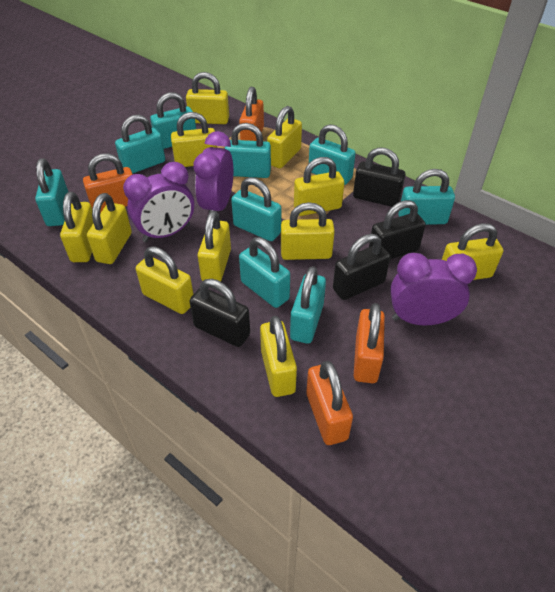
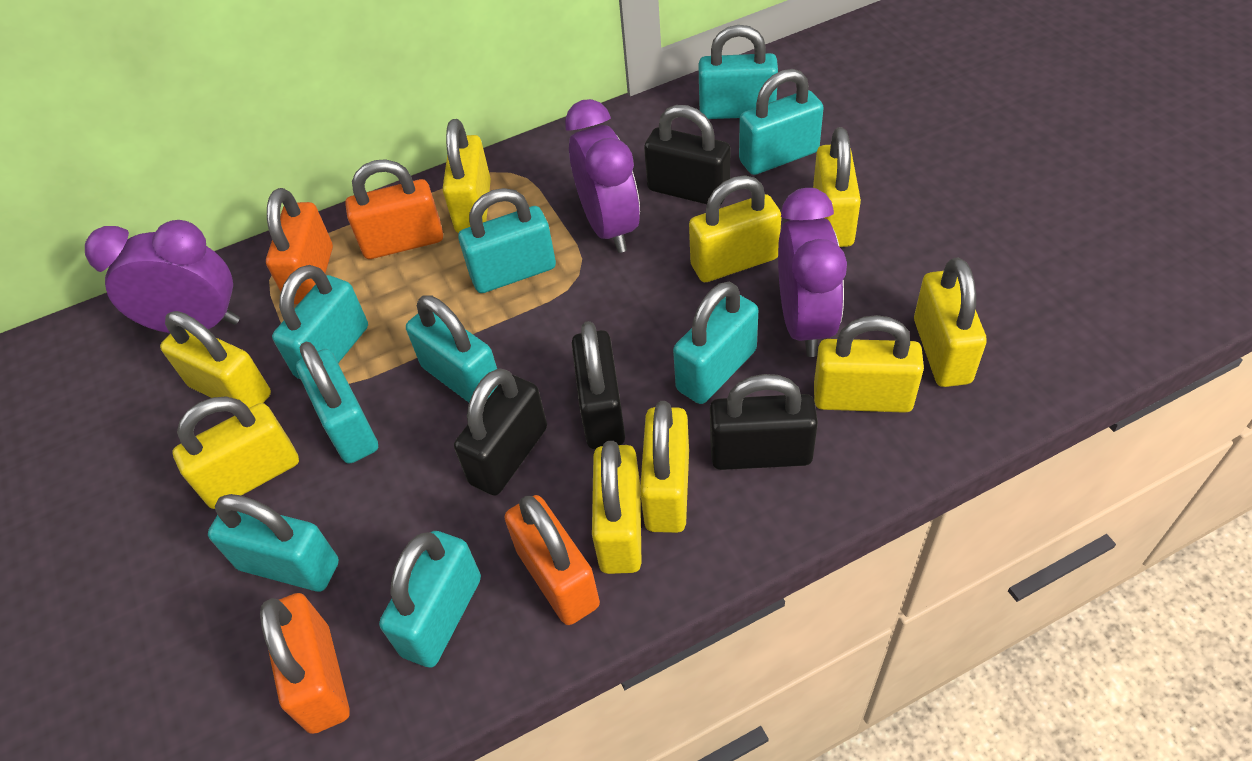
yellow padlock: 11 -> 9

